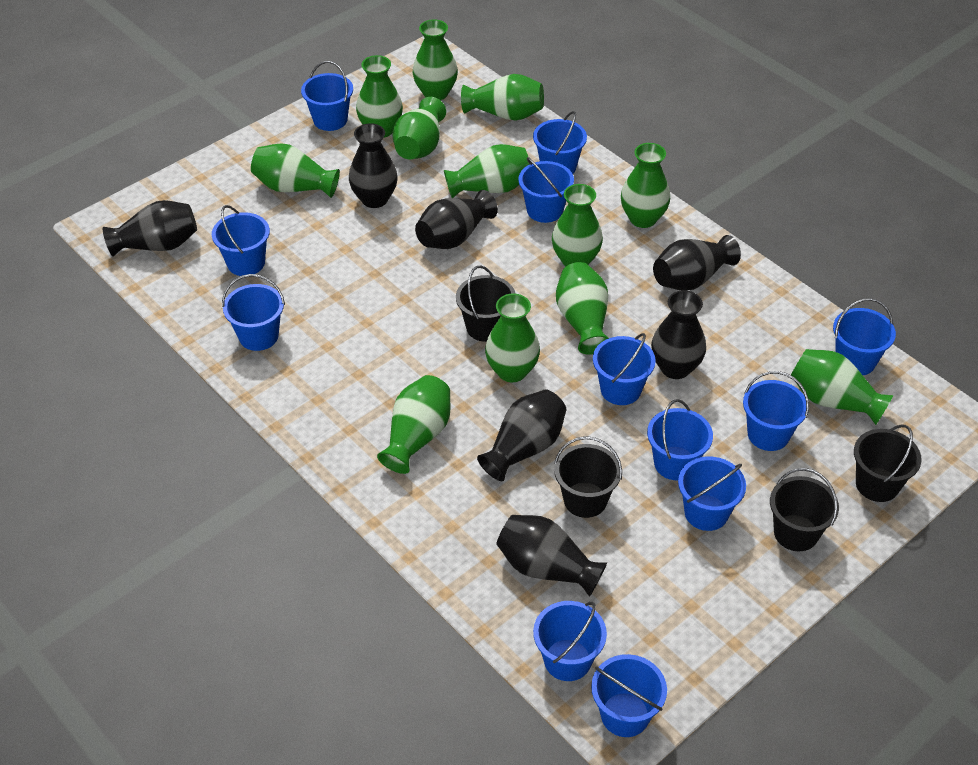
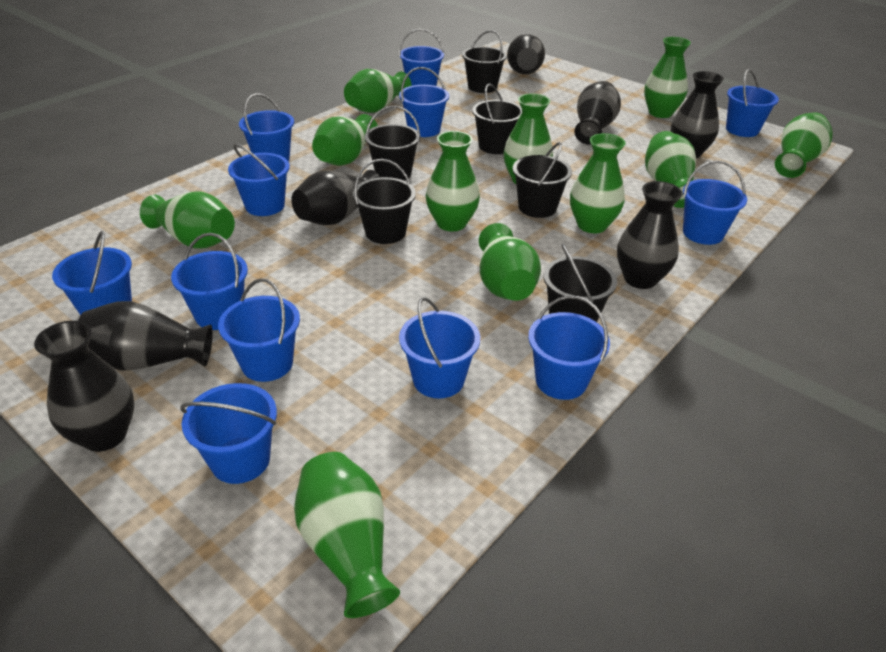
black bucket: 4 -> 6
green vase: 12 -> 11

